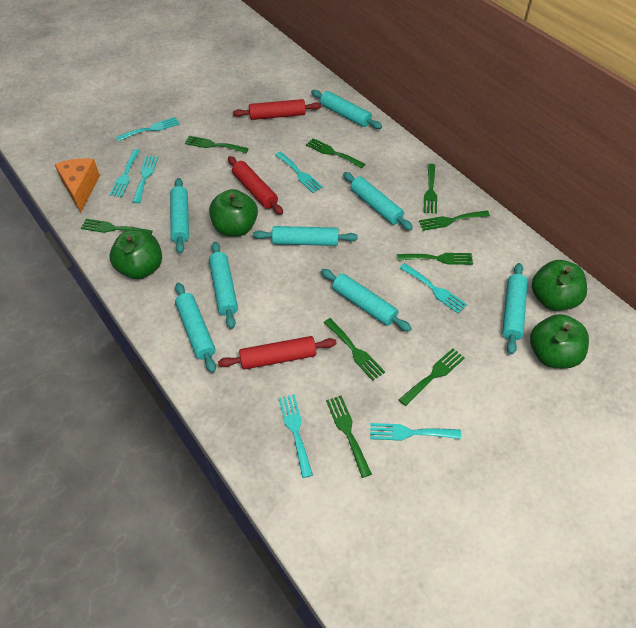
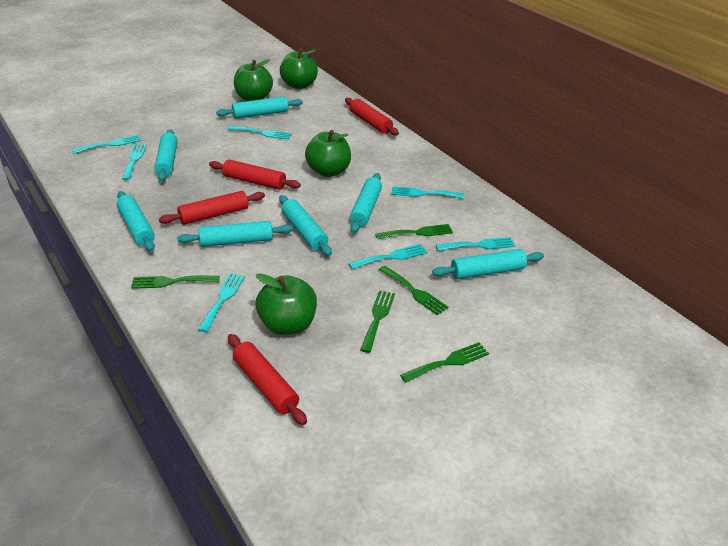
green fork: 9 -> 5
orange cheese: 1 -> 0
red rolling pin: 3 -> 4
turquoise rolling pin: 8 -> 7

